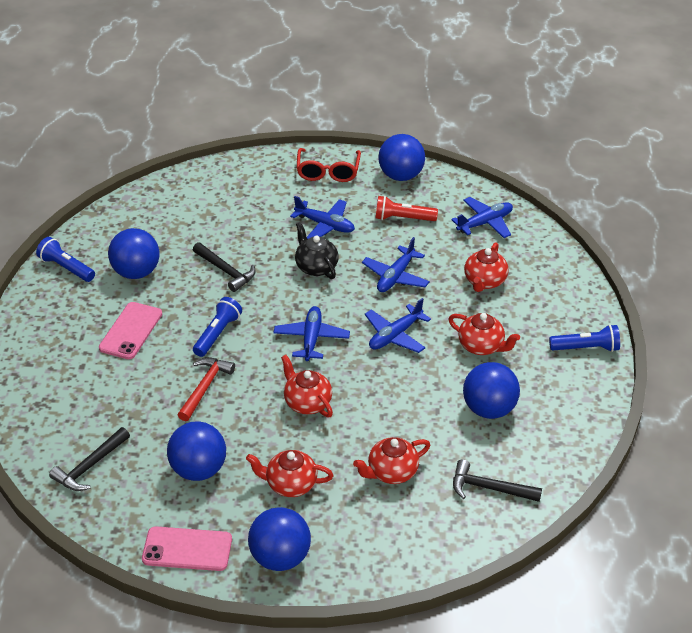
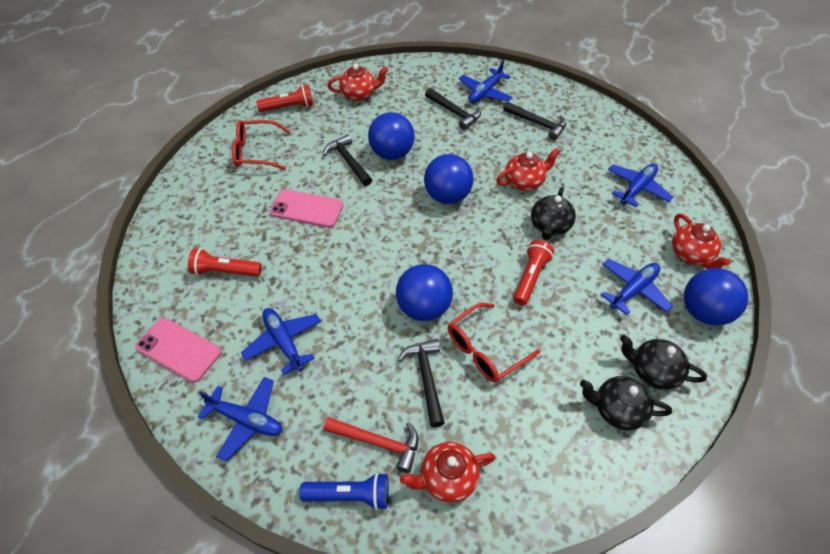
black hammer: 3 -> 4
black teapot: 1 -> 3
blue ball: 5 -> 4
blue flashlight: 3 -> 1
red flashlight: 1 -> 3
red glasses: 1 -> 2
red teapot: 5 -> 4

